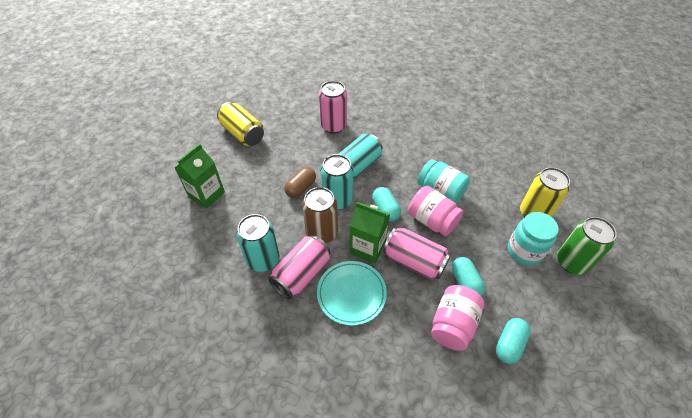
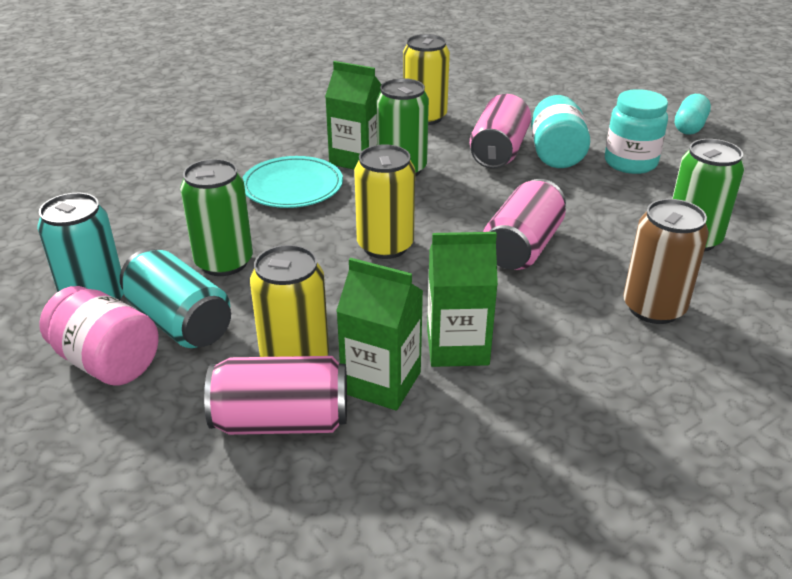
brown capsule: 1 -> 0
green can: 1 -> 3
green carton: 2 -> 3
pink jar: 2 -> 1
turquoise can: 3 -> 2
turquoise capsule: 3 -> 1
yellow can: 2 -> 3

